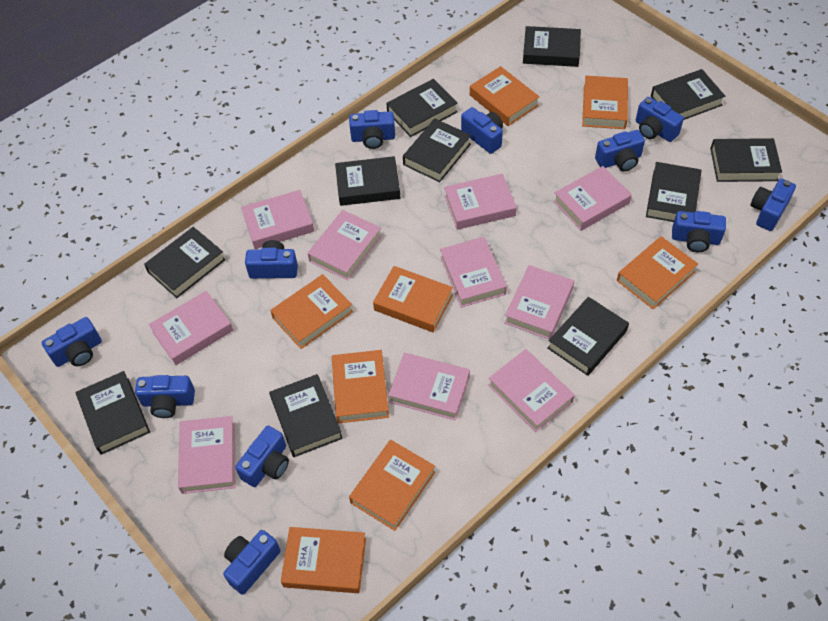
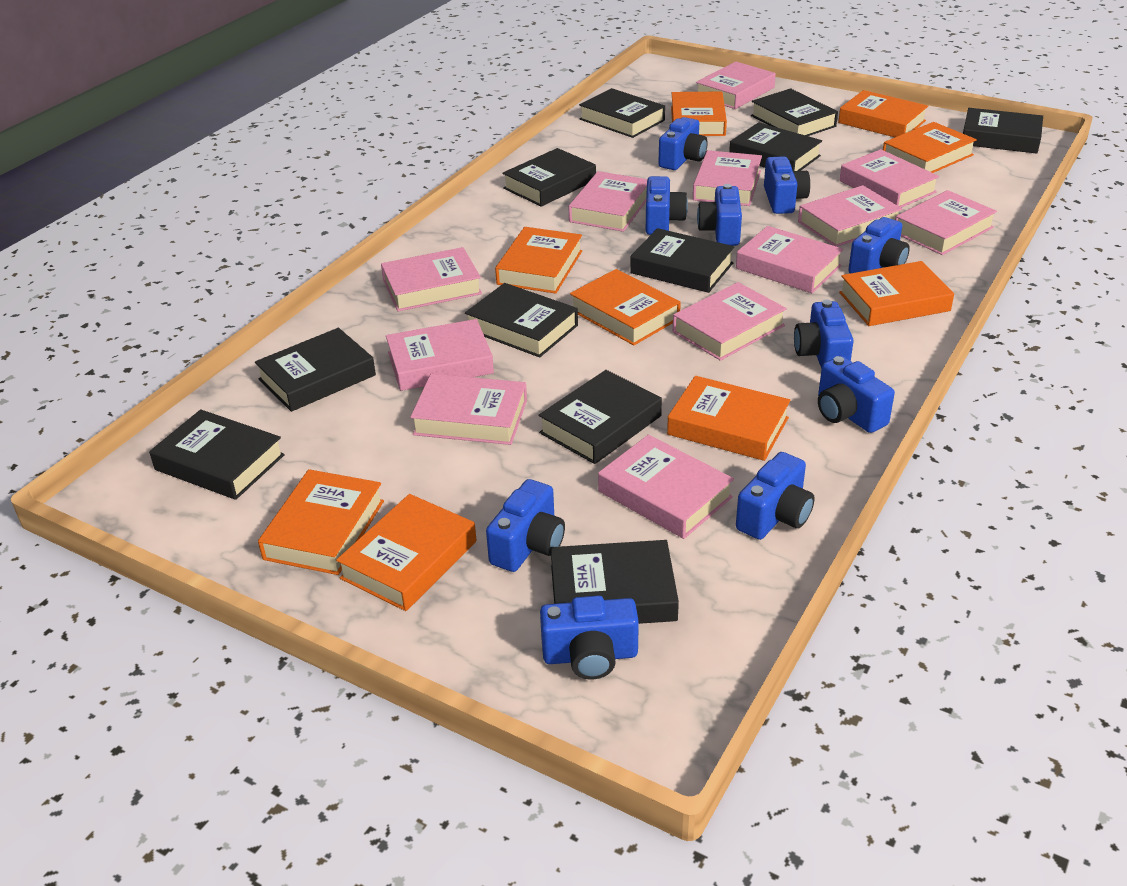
blue camera: 11 -> 10
orange book: 8 -> 9
pink book: 10 -> 12

